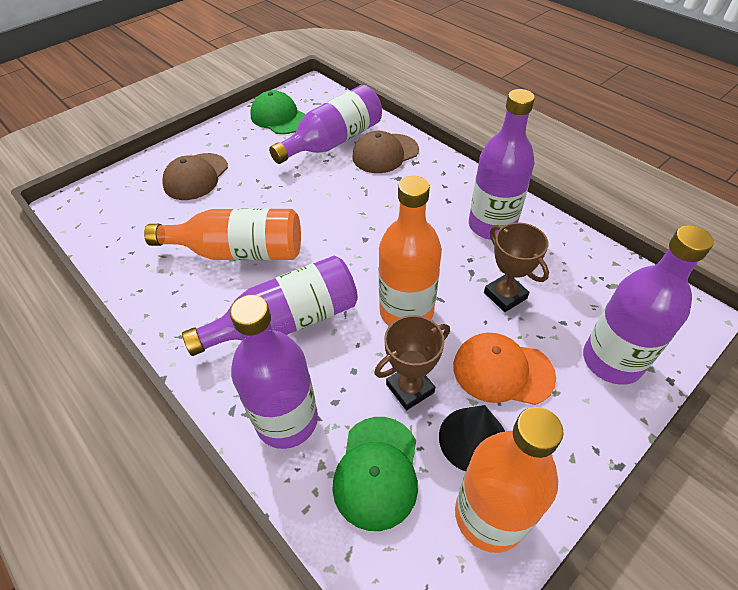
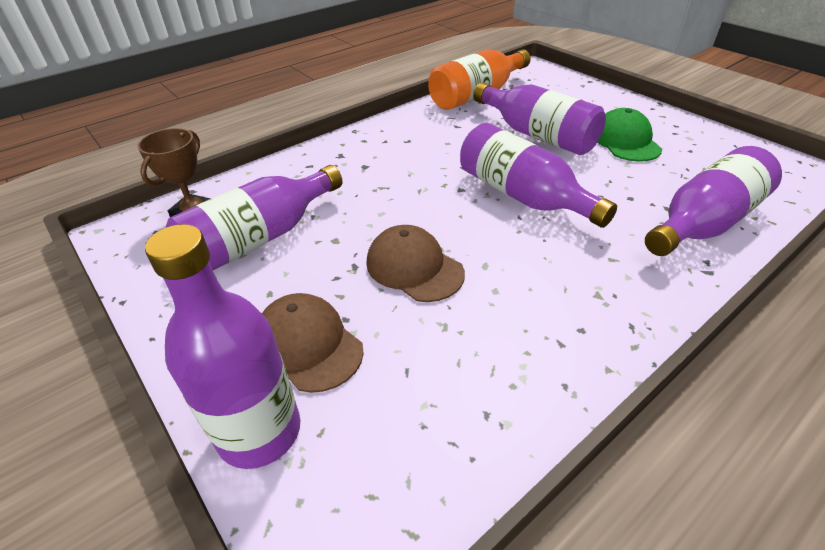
black cone: 1 -> 0
brown trophy: 2 -> 1
green cap: 2 -> 1
orange bottle: 3 -> 1
orange cap: 1 -> 0

